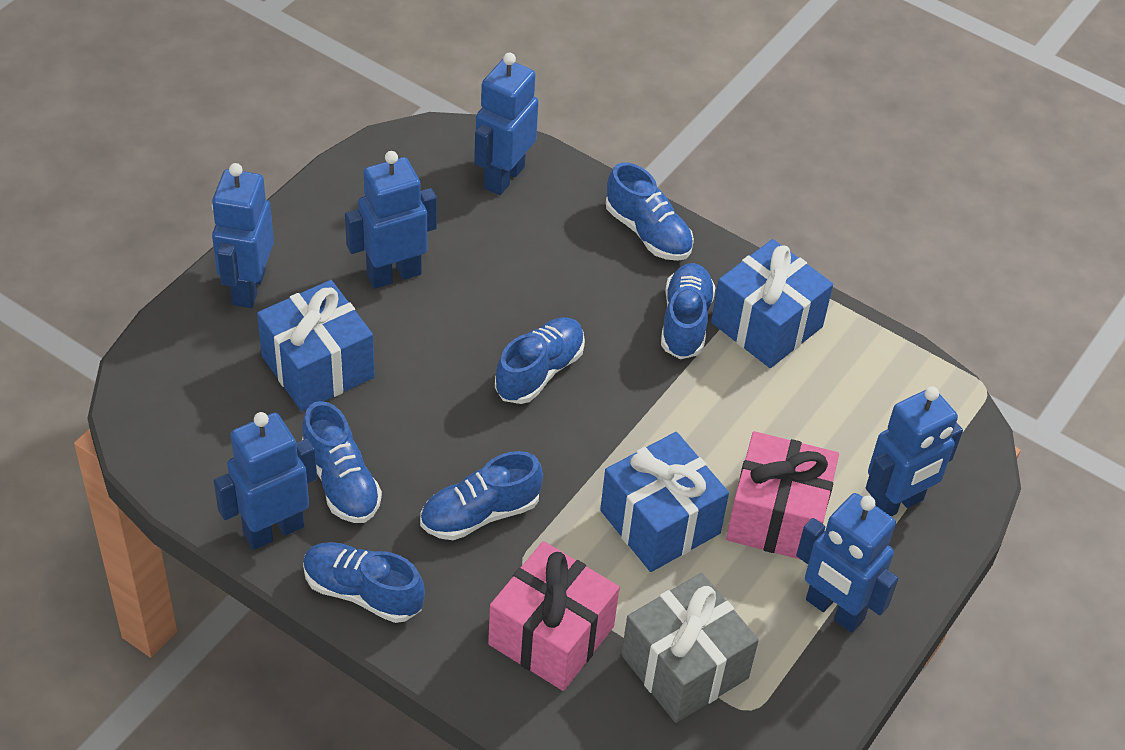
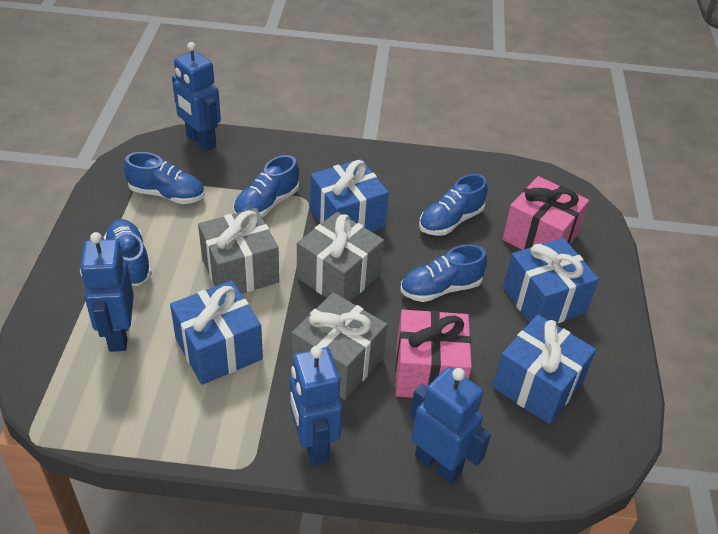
blue gift: 3 -> 4
blue robot: 6 -> 4
blue shoe: 6 -> 5
grey gift: 1 -> 3

